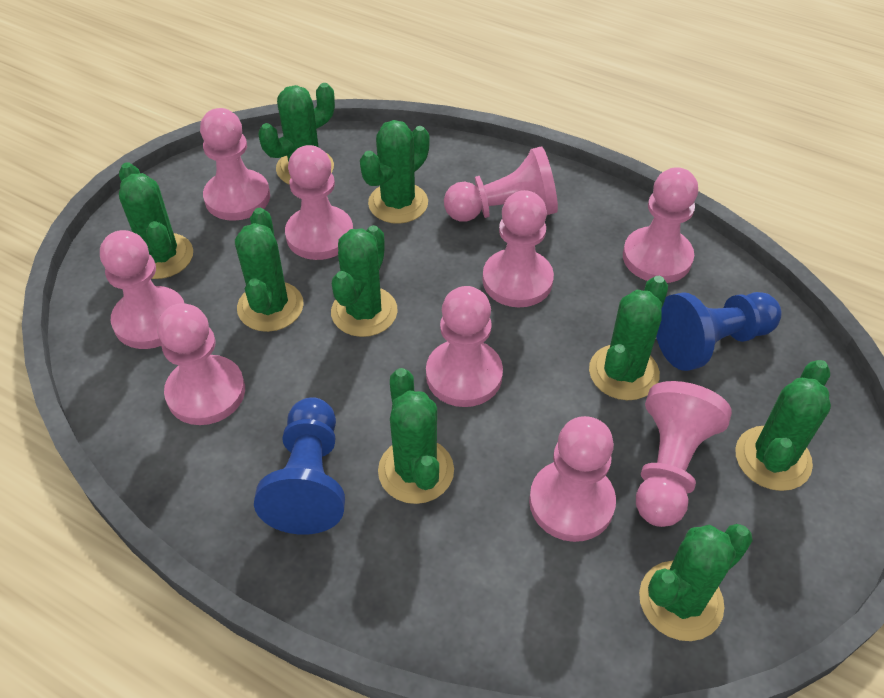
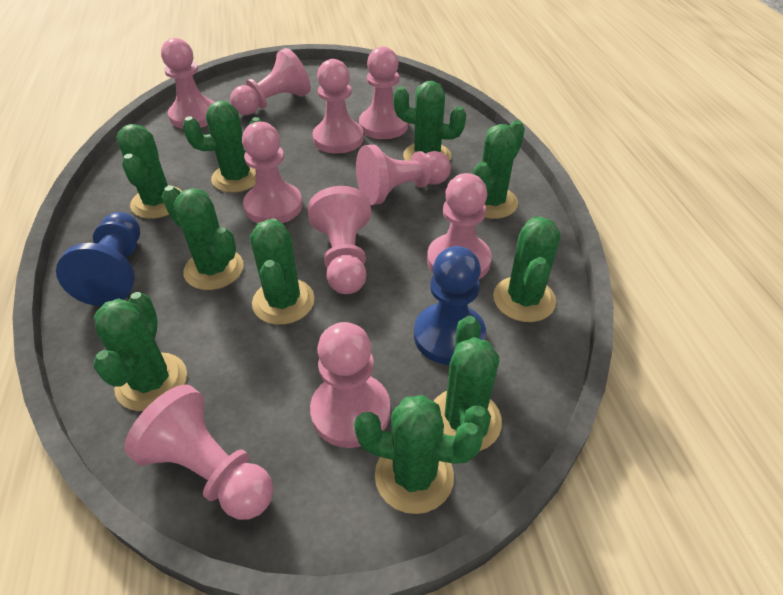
green cactus: 9 -> 10

